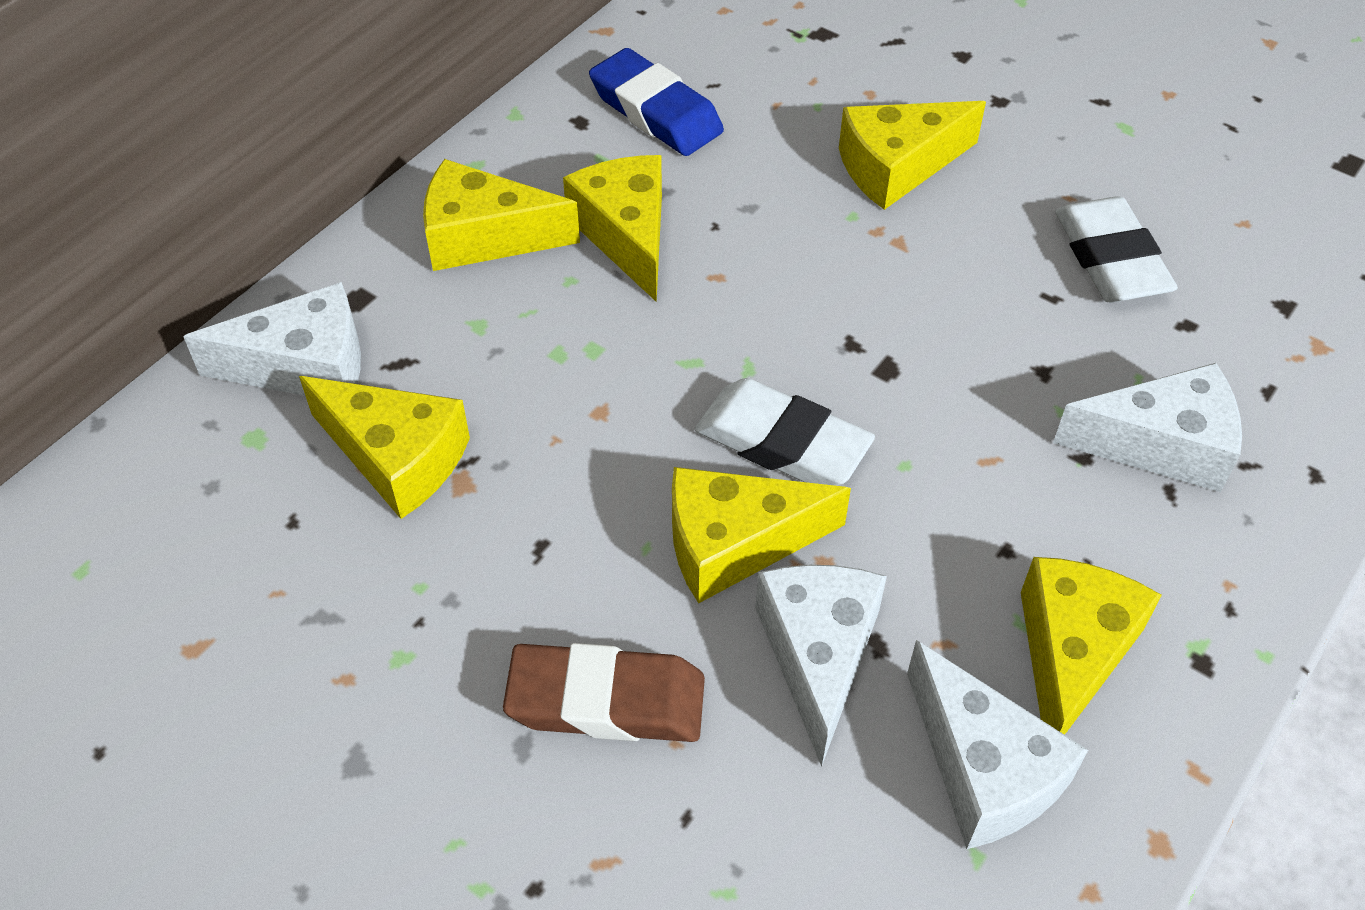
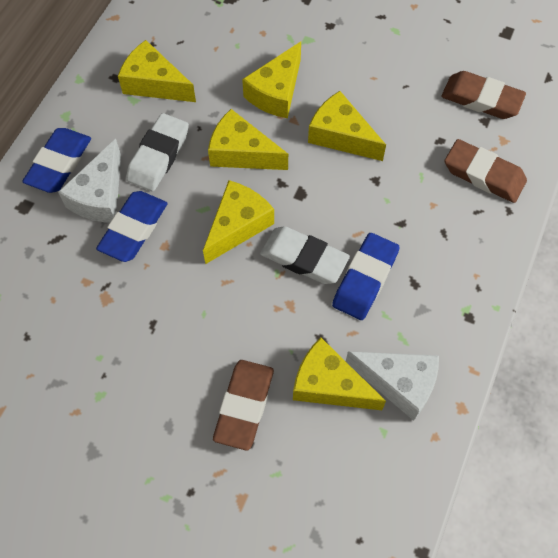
blue eraser: 1 -> 3
brown eraser: 1 -> 3
white cheese: 4 -> 2

